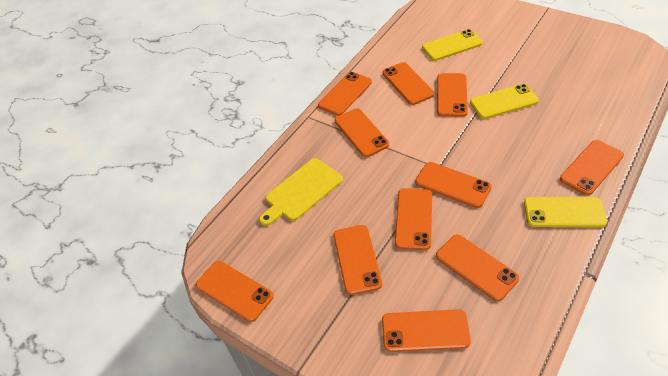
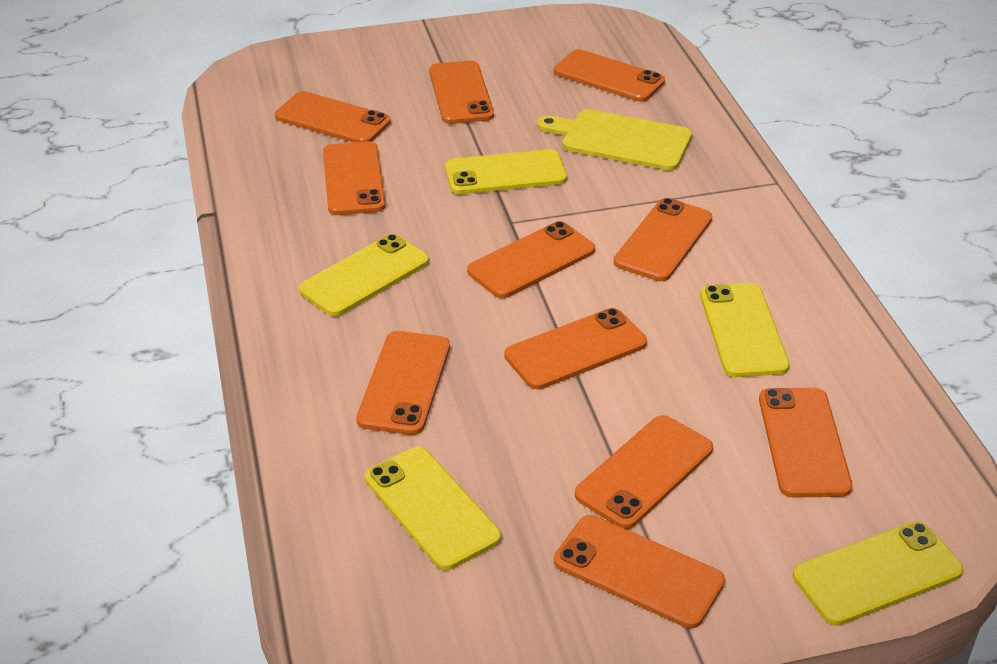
yellow phone: 3 -> 5

